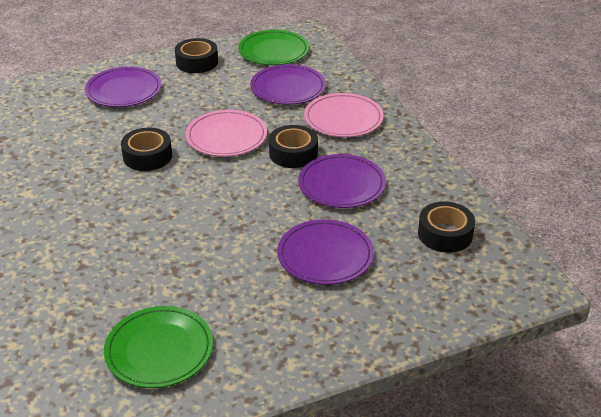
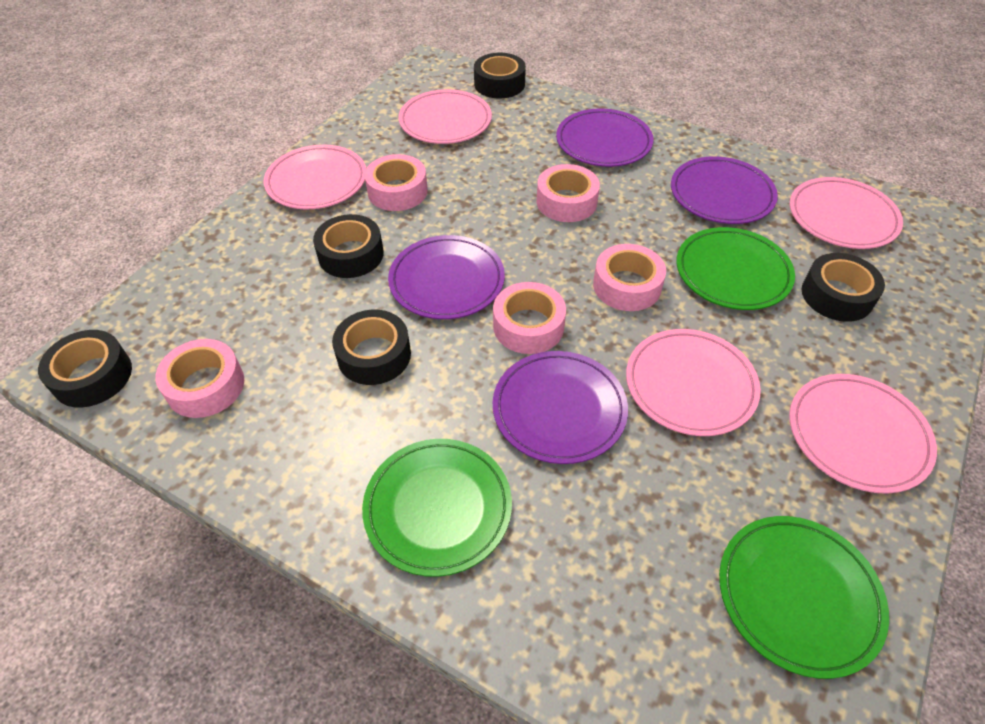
black tape: 4 -> 5
green plate: 2 -> 3
pink plate: 2 -> 5
pink tape: 0 -> 5

